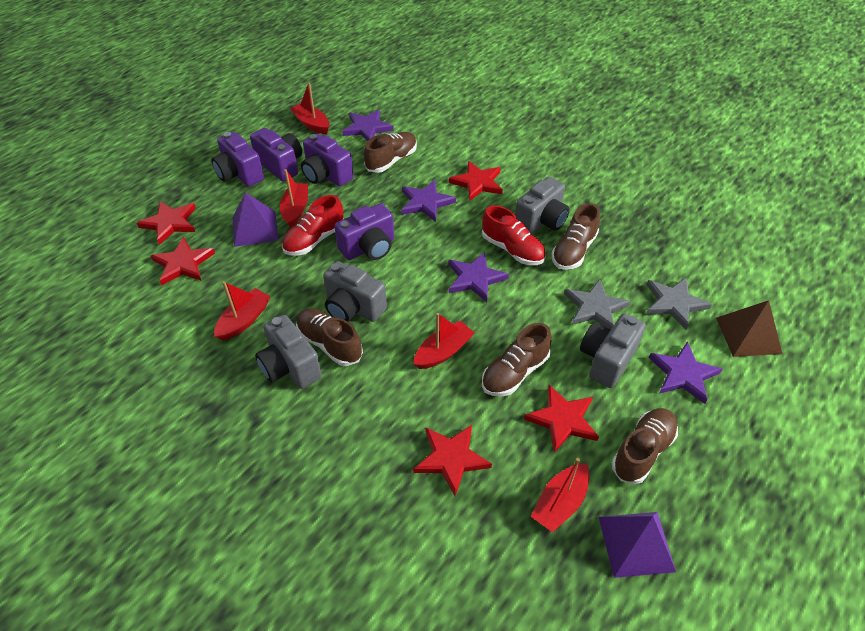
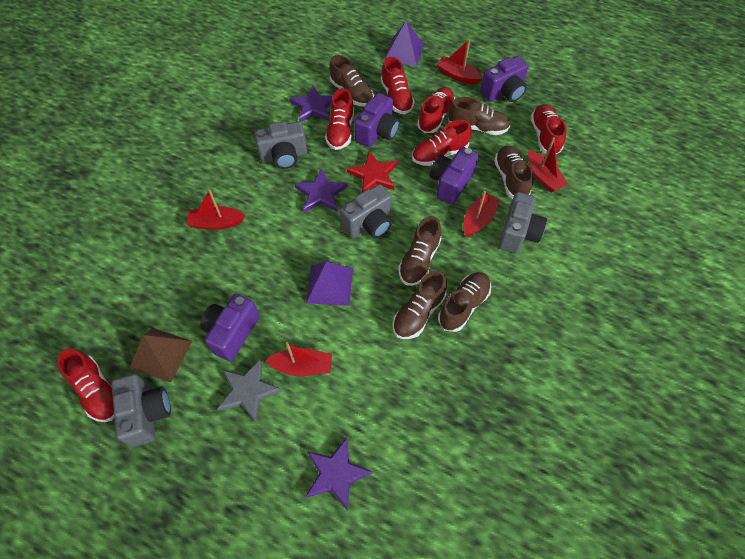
brown shoe: 5 -> 6
grey star: 2 -> 1
purple star: 4 -> 3
red shoe: 2 -> 6
red star: 5 -> 1

